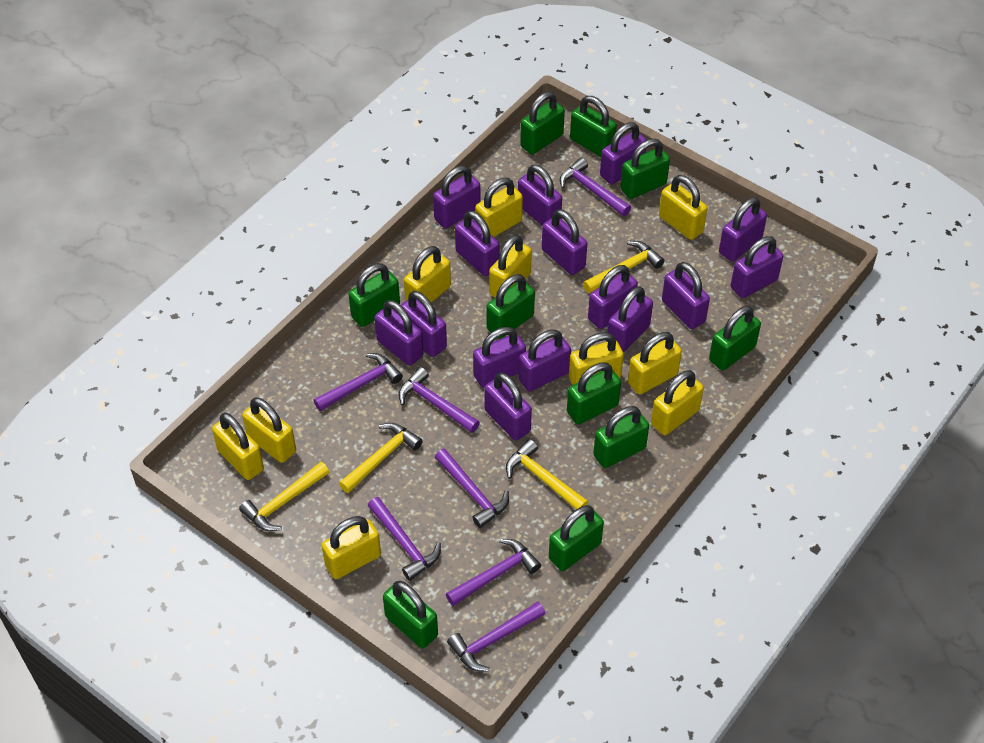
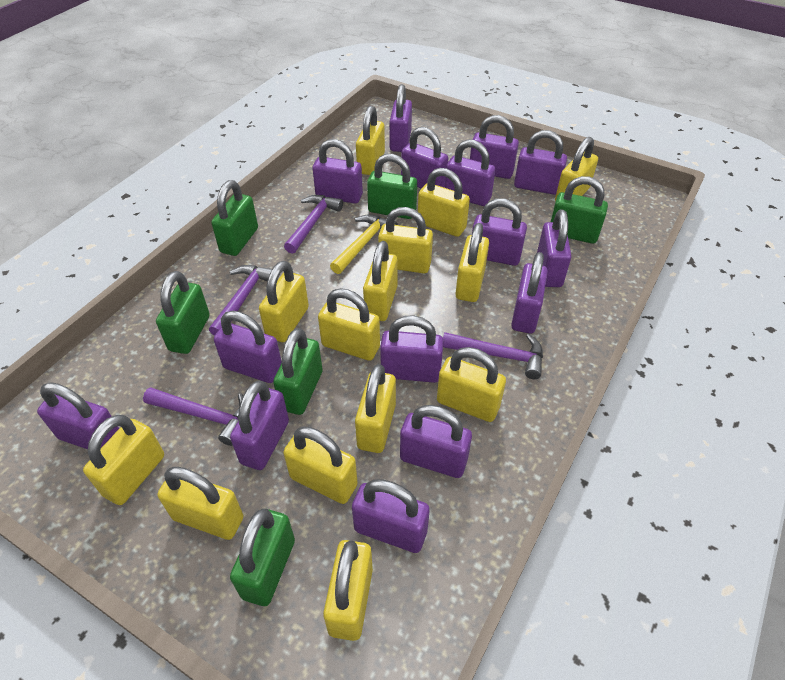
green padlock: 10 -> 6
purple hammer: 7 -> 4
yellow hammer: 4 -> 1
yellow padlock: 10 -> 14

